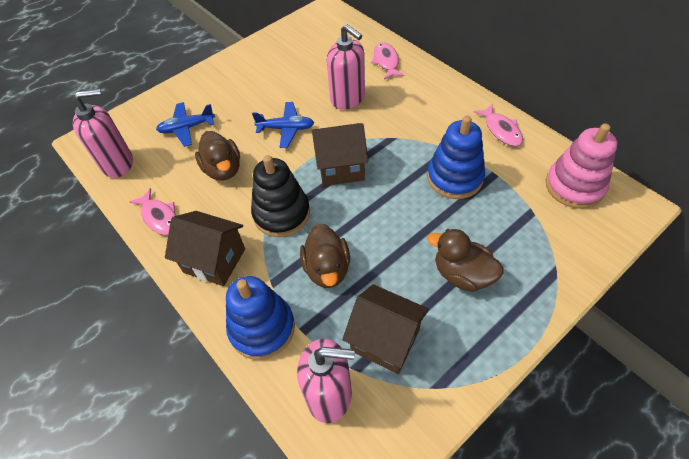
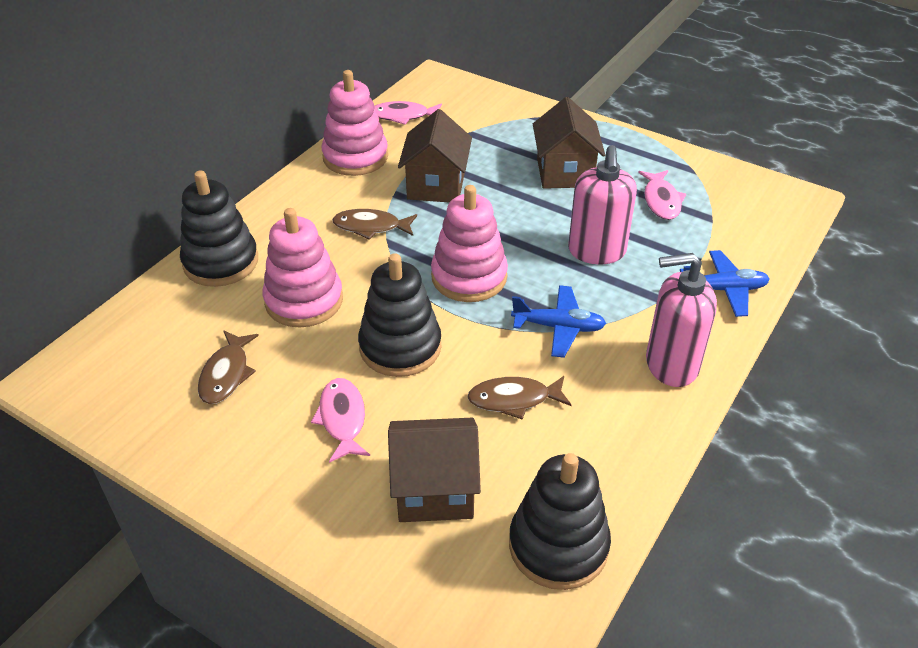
black stacking toy: 1 -> 3
blue stacking toy: 2 -> 0
brown duck: 3 -> 0
brown fish: 0 -> 3
pink soap dispenser: 3 -> 2
pink stacking toy: 1 -> 3

